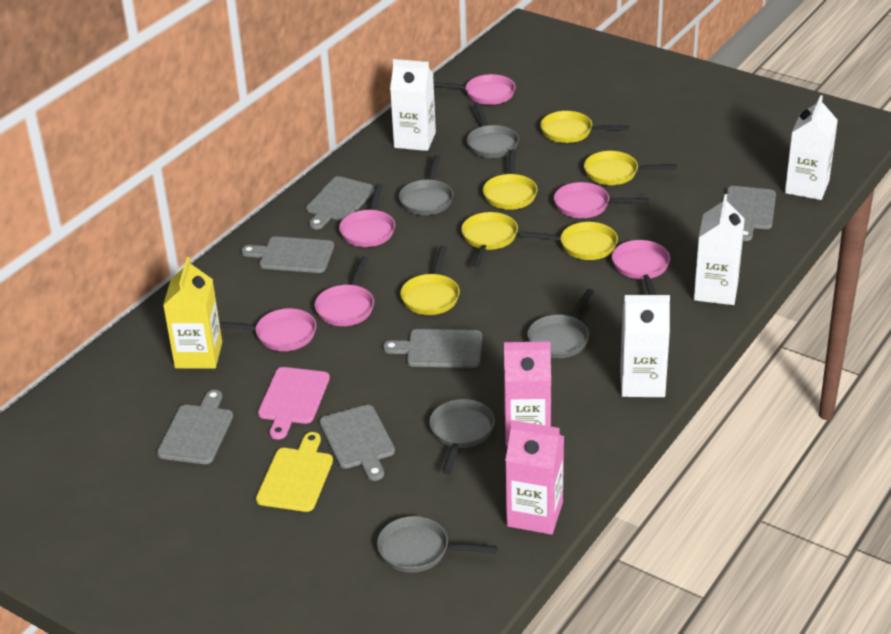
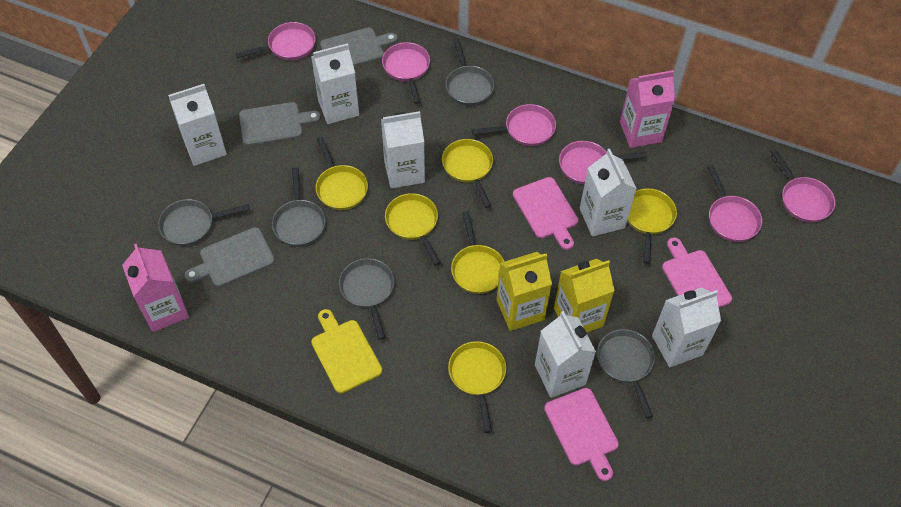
grey cutting board: 6 -> 3
pink cutting board: 1 -> 3
white carton: 4 -> 6
yellow carton: 1 -> 2

